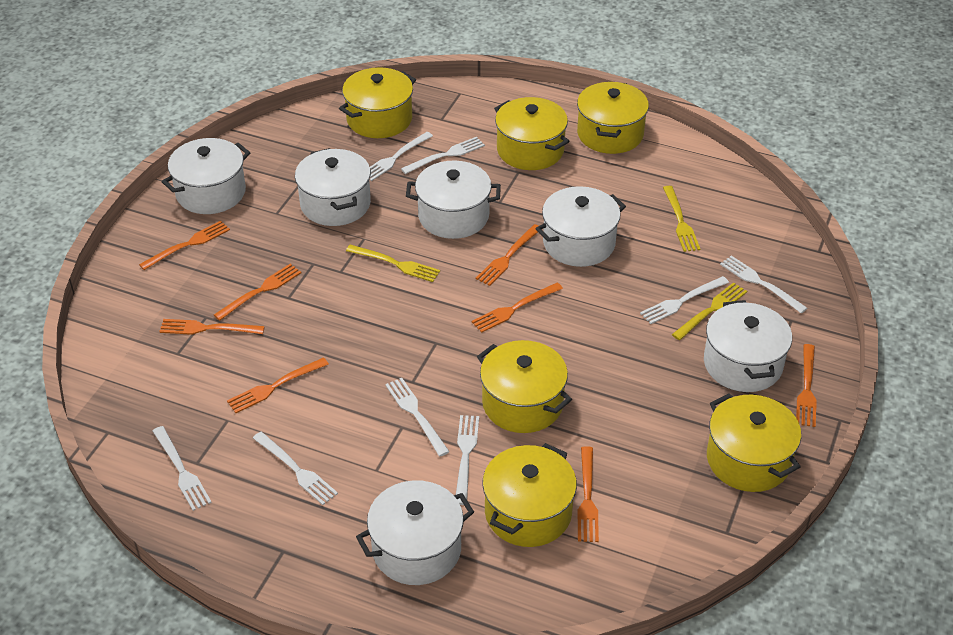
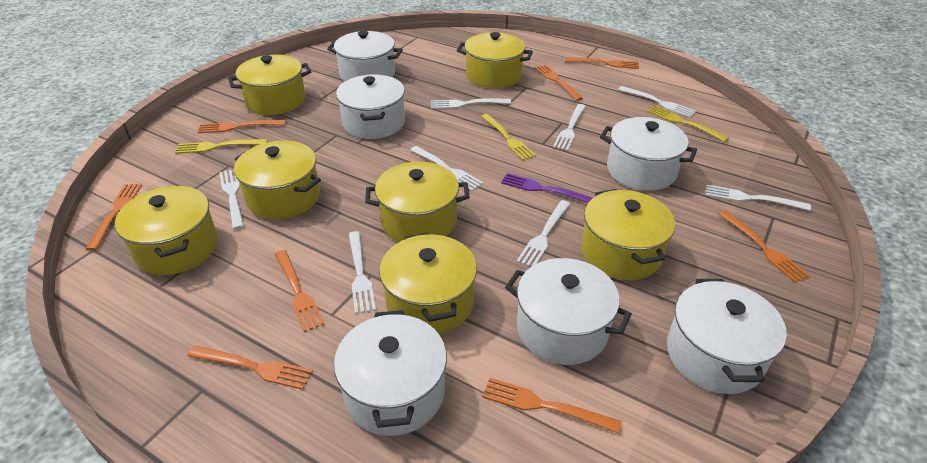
purple fork: 0 -> 1
yellow pot: 6 -> 7

